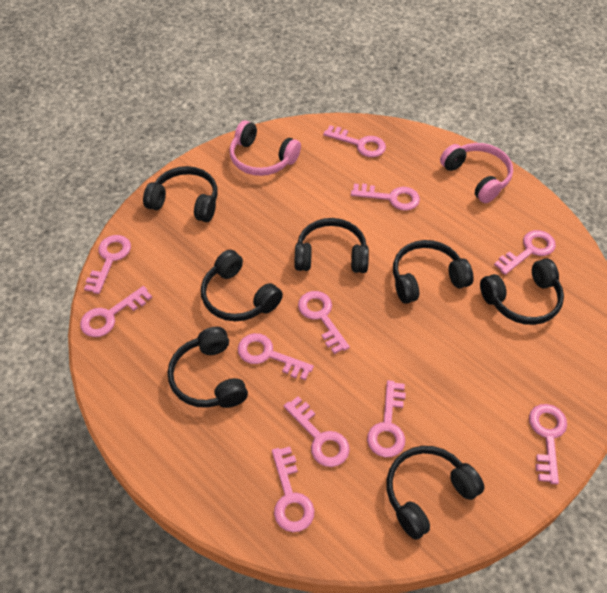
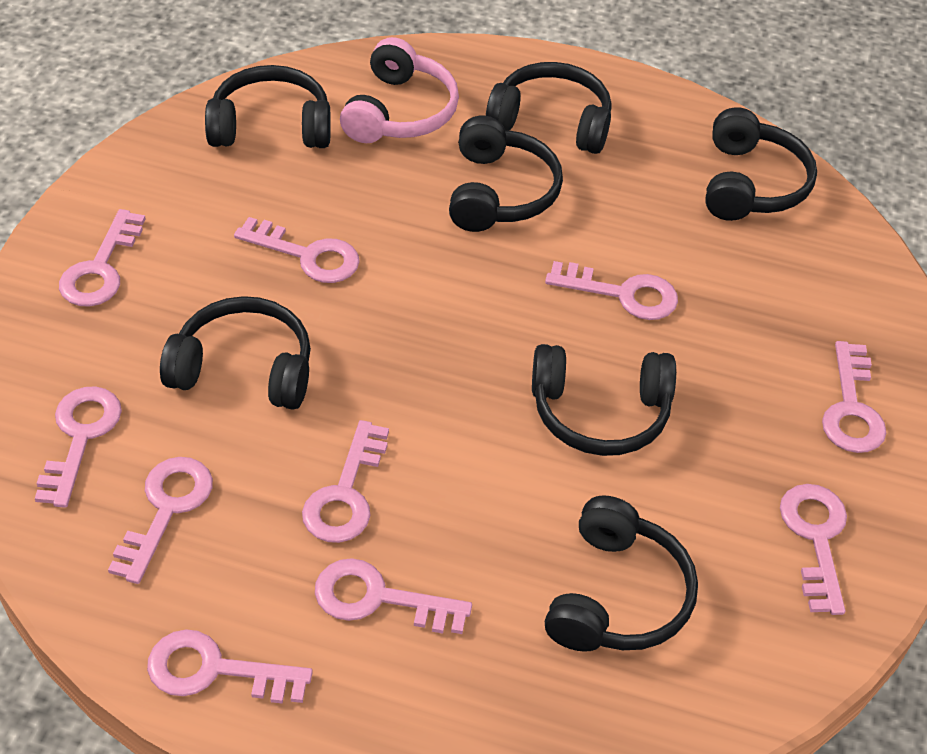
pink headphones: 2 -> 1
pink key: 11 -> 10

